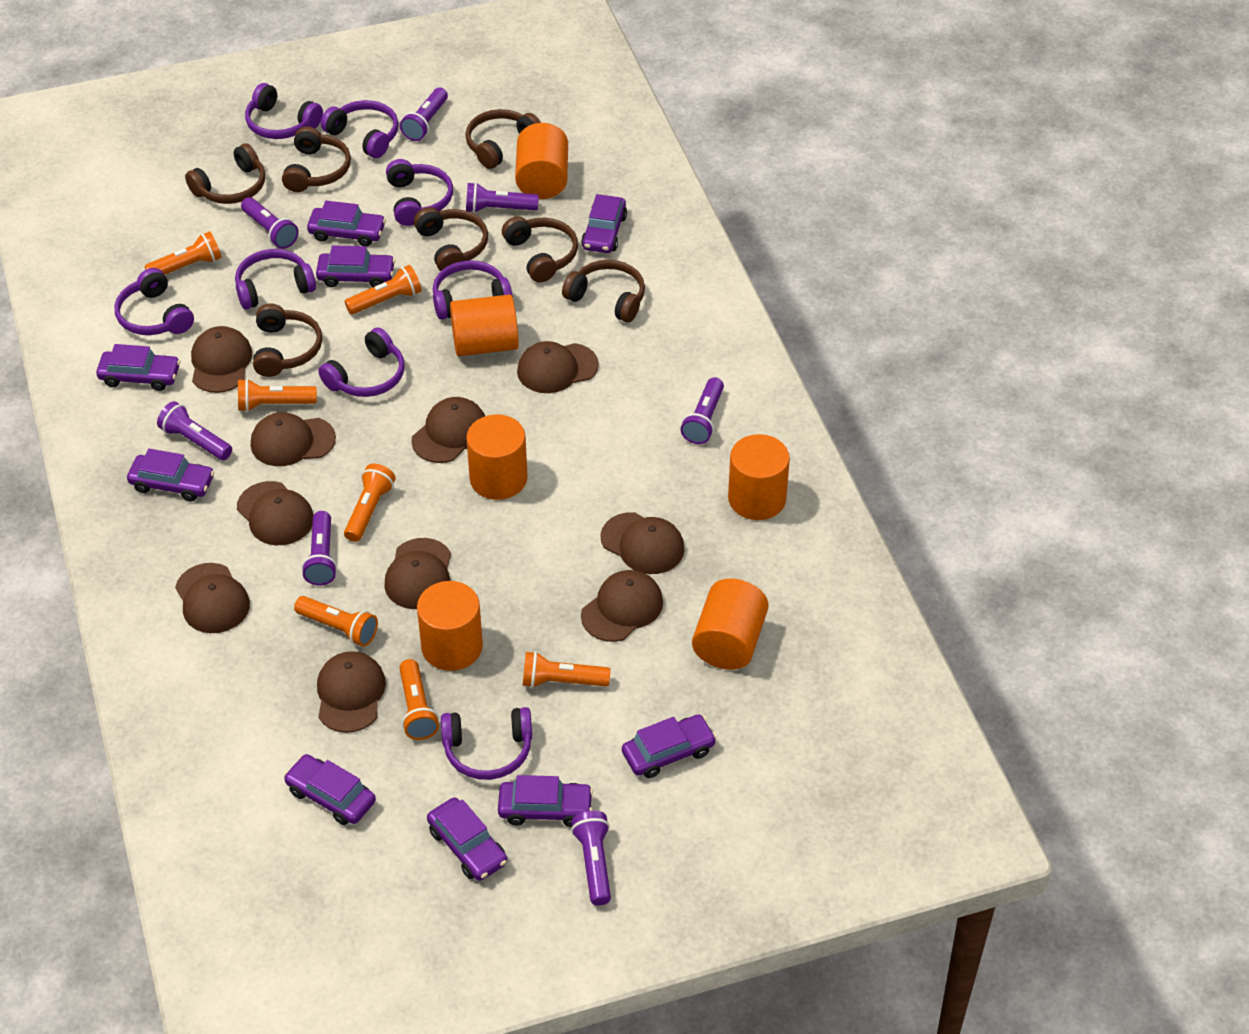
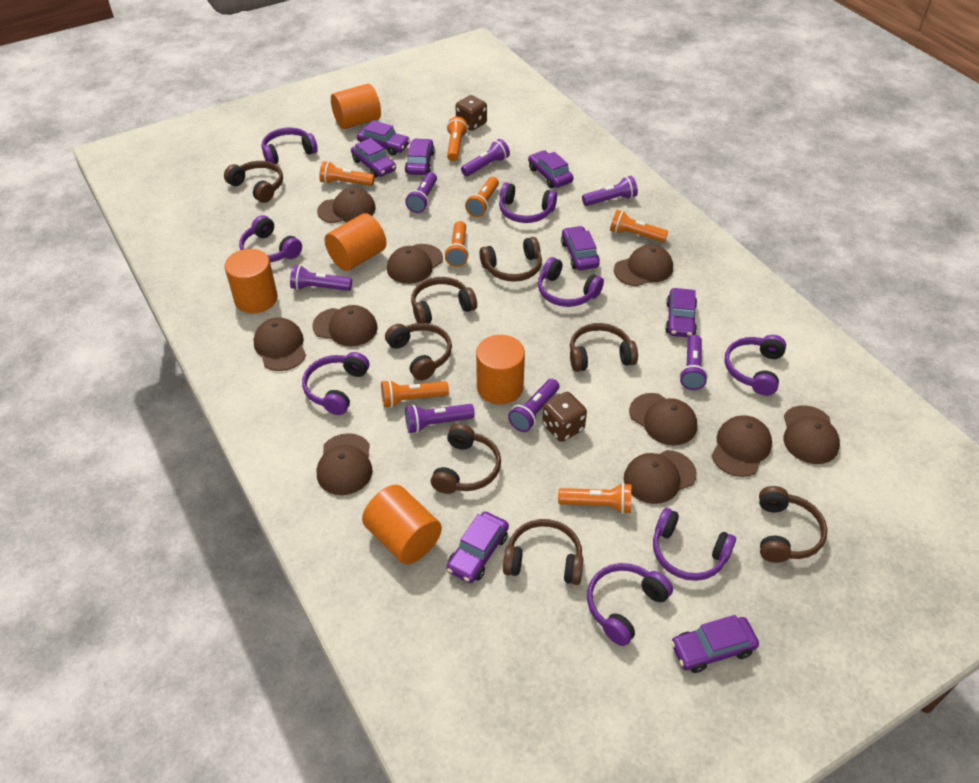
brown dice: 0 -> 2
brown headphones: 7 -> 8
orange cylinder: 6 -> 5
purple car: 9 -> 8

